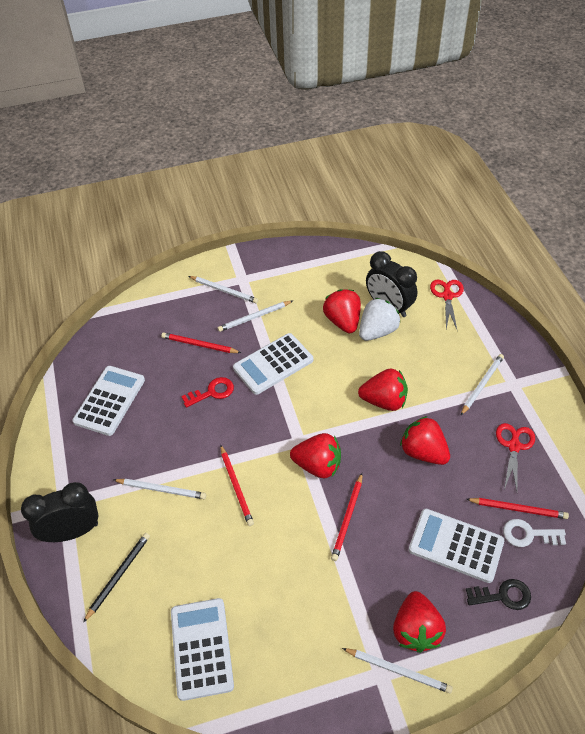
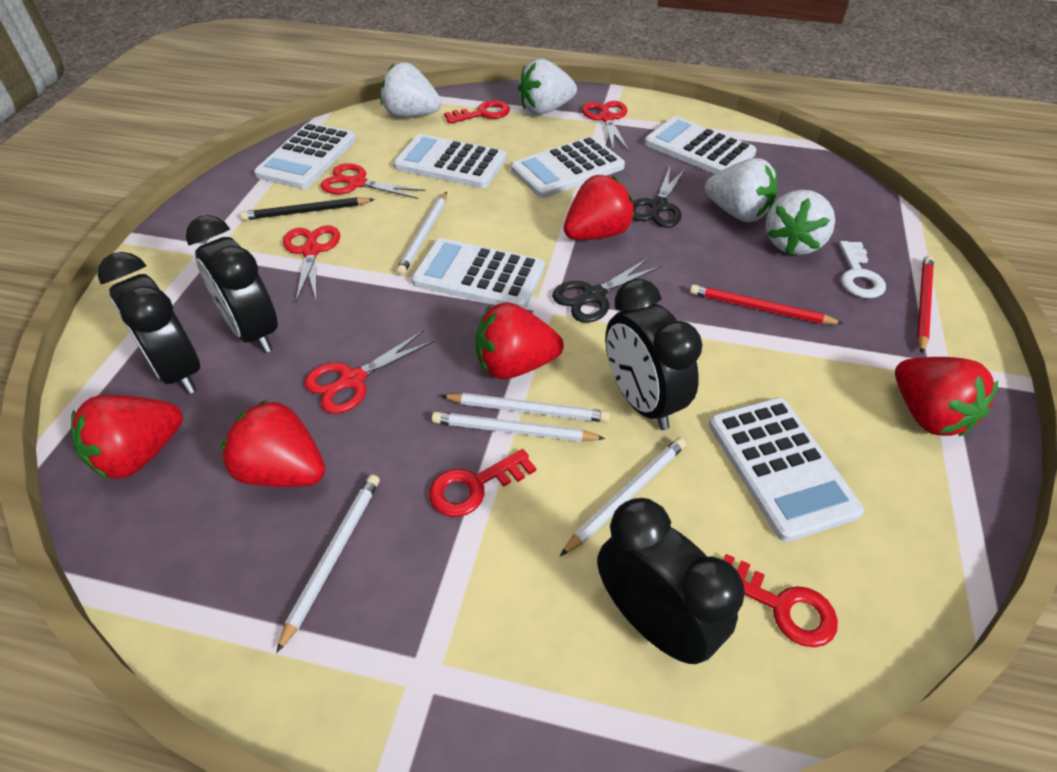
black clock: 2 -> 4
black key: 1 -> 0
black scissors: 0 -> 2
red key: 1 -> 3
red pencil: 4 -> 2
red scissors: 2 -> 4
white calculator: 4 -> 6
white strawberry: 1 -> 4

